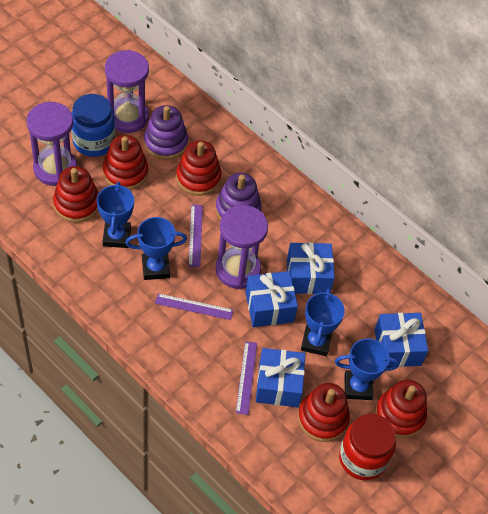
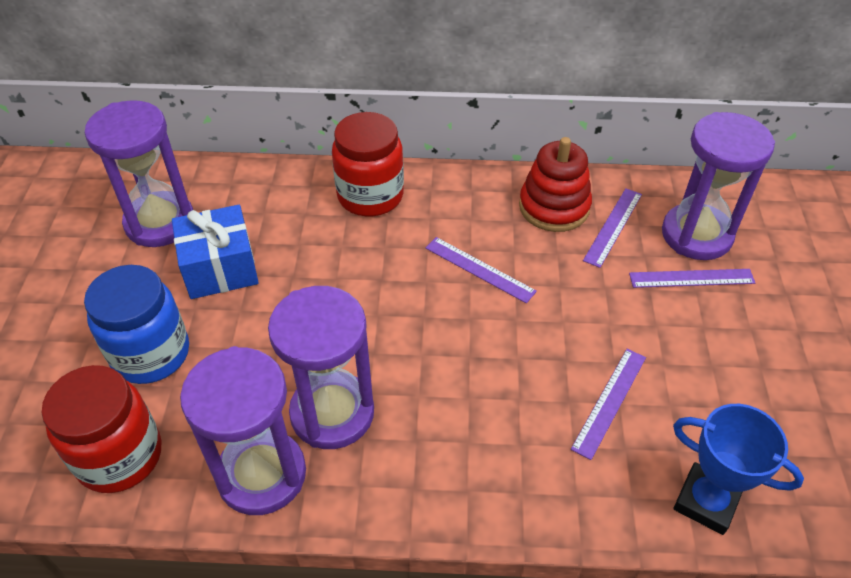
blue gift: 4 -> 1
blue trophy: 4 -> 1
purple hourglass: 3 -> 4
purple ruler: 3 -> 4
purple stacking toy: 2 -> 0
red jar: 1 -> 2
red stacking toy: 5 -> 1

